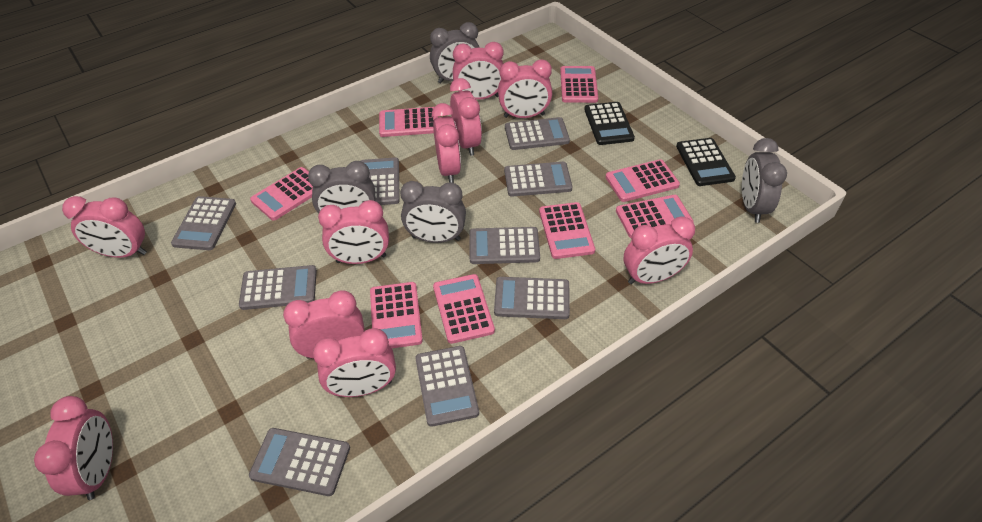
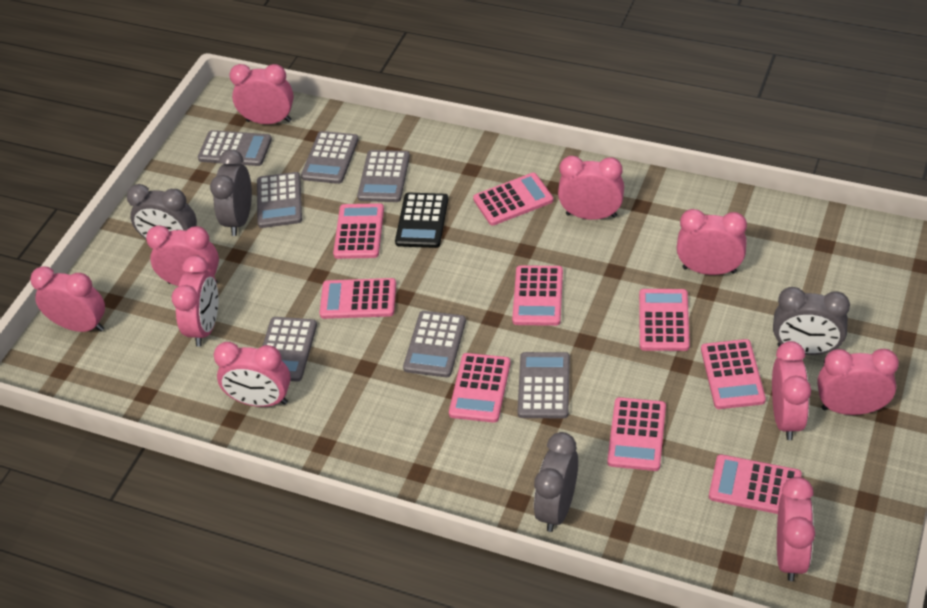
black calculator: 2 -> 1
grey calculator: 9 -> 7
pink calculator: 8 -> 9

